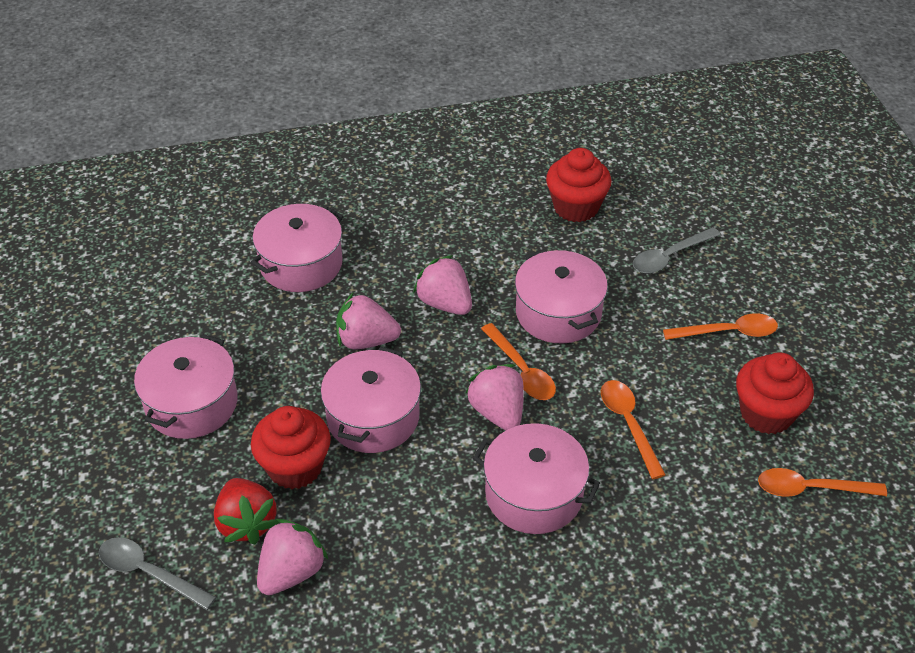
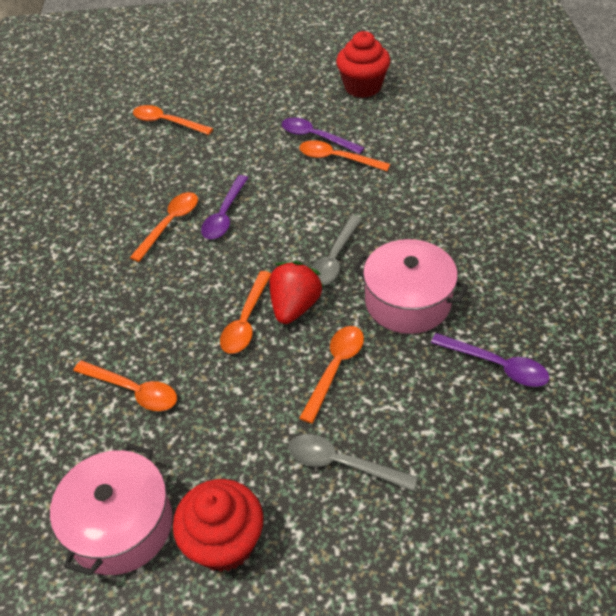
orange spoon: 4 -> 6
pink pot: 5 -> 2
pink strawberry: 4 -> 0
purple spoon: 0 -> 3
red cupcake: 3 -> 2

